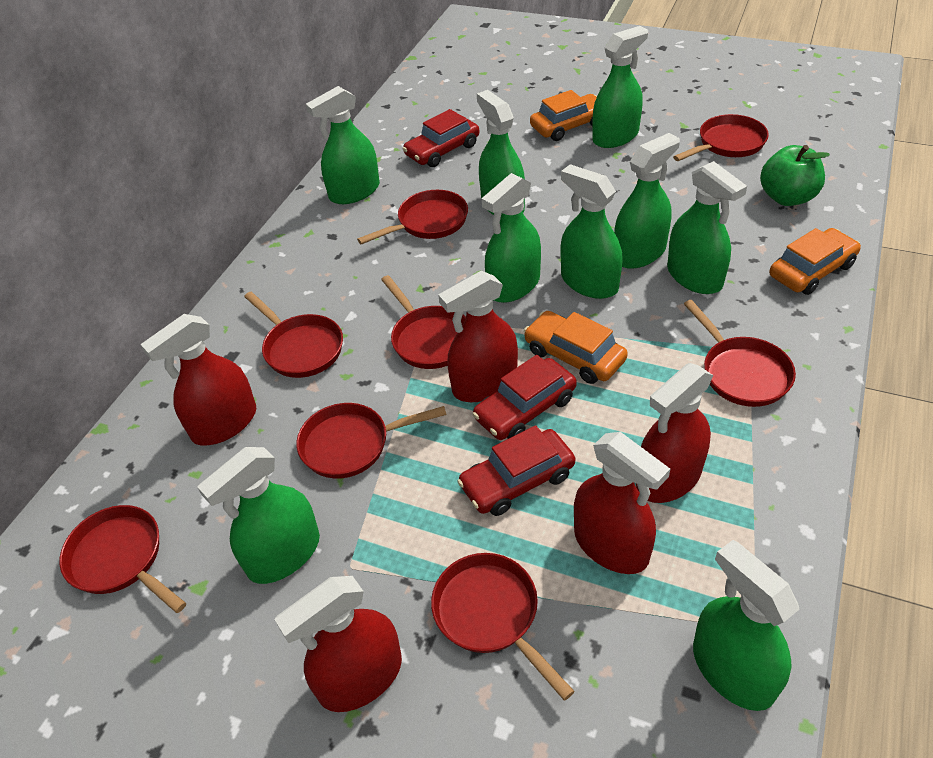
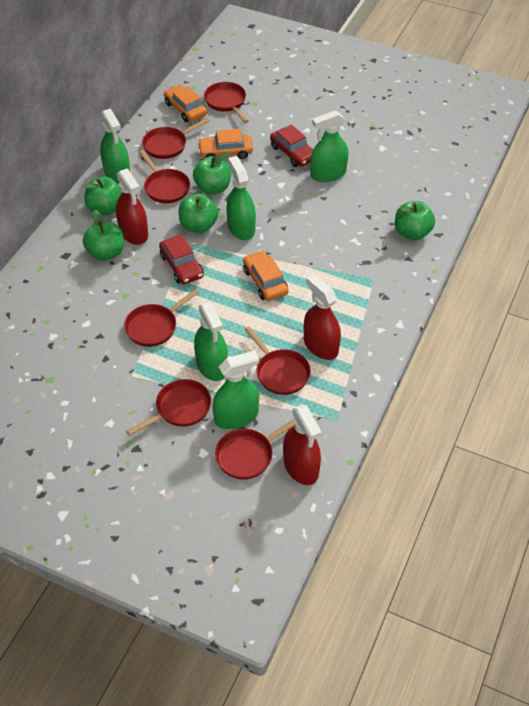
green apple: 1 -> 5
green spray bottle: 9 -> 5
red car: 3 -> 2
red pan: 8 -> 7
red spray bottle: 5 -> 3

